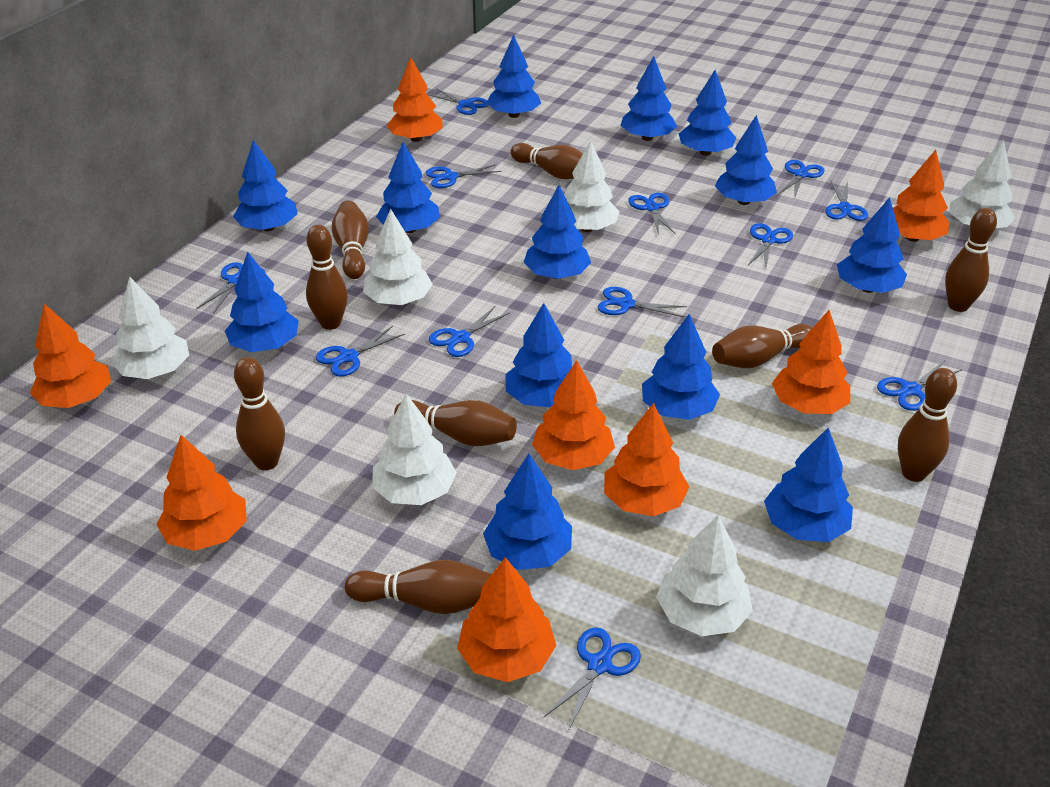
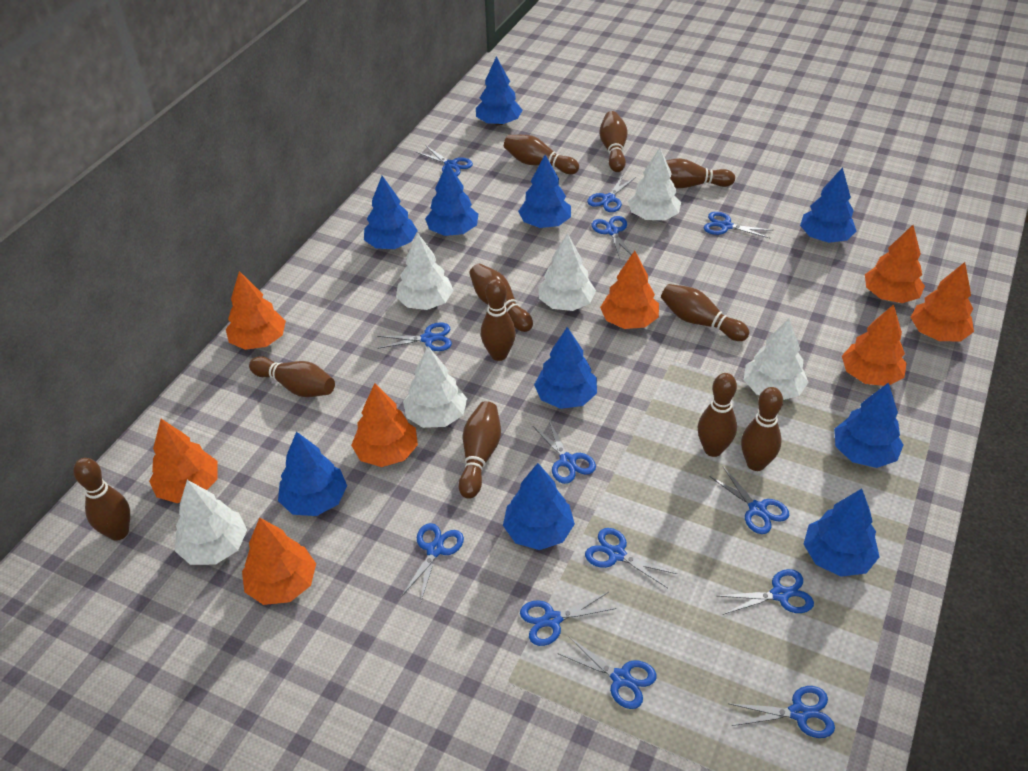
blue scissors: 12 -> 13
blue tree: 13 -> 10
brown bowling pin: 9 -> 11

